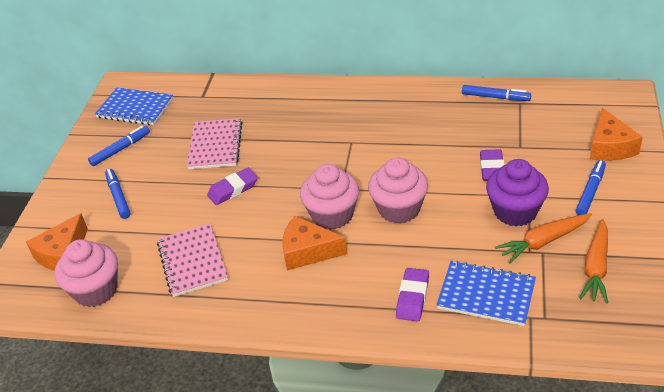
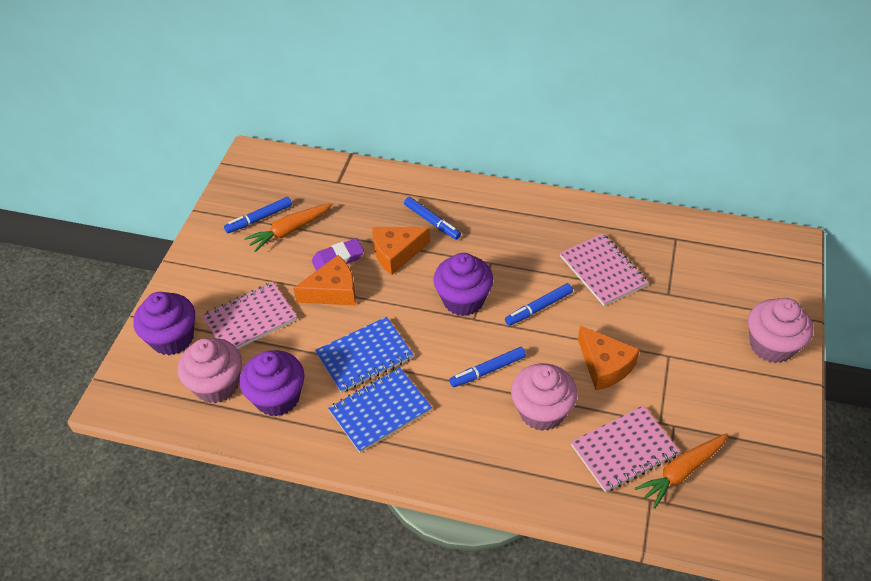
pink notebook: 2 -> 3
purple cupcake: 1 -> 3
purple eraser: 3 -> 1

